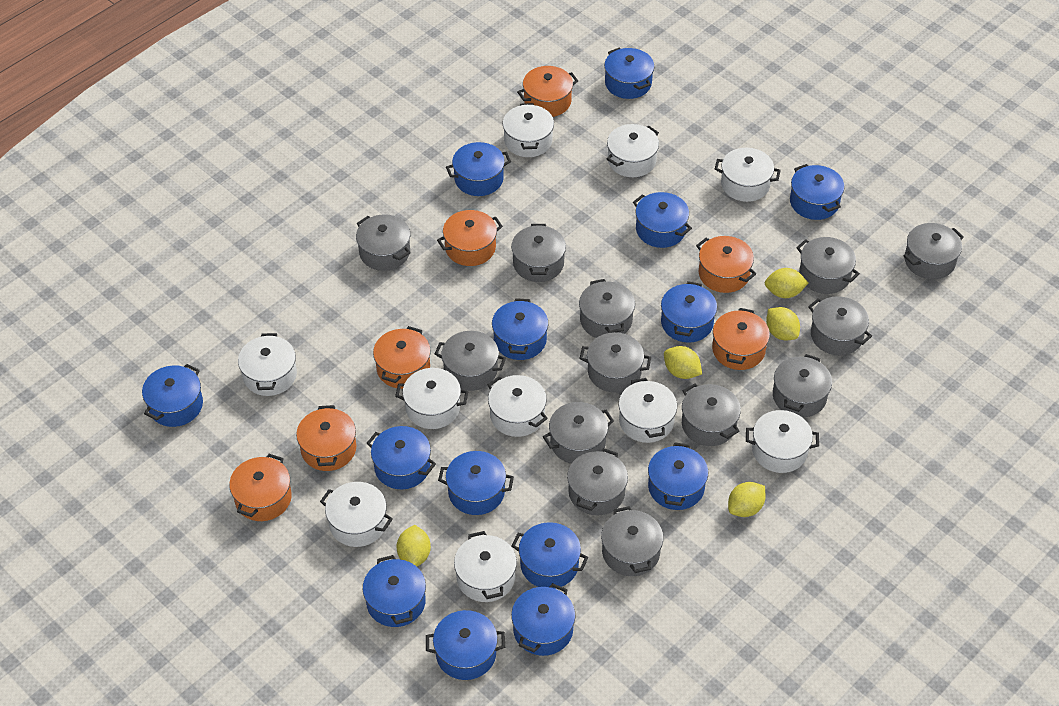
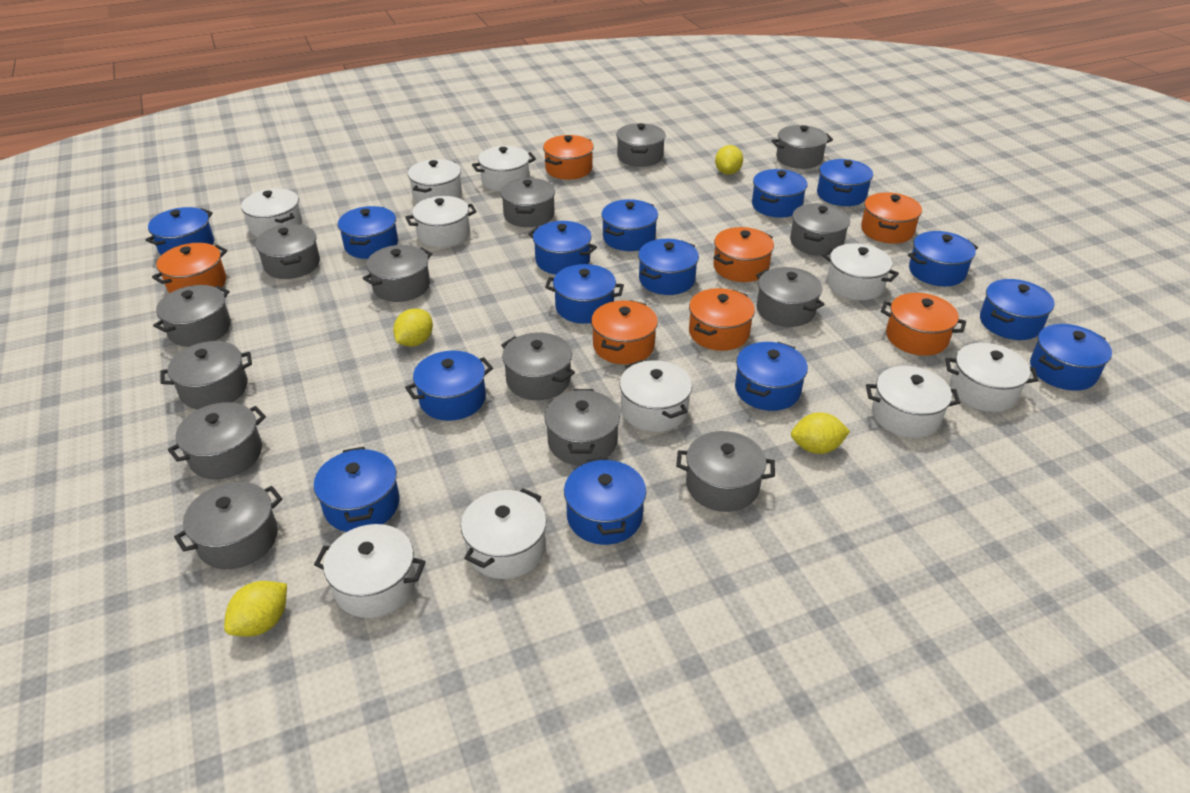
blue pot: 14 -> 15
grey pot: 13 -> 14
yellow lemon: 5 -> 4

